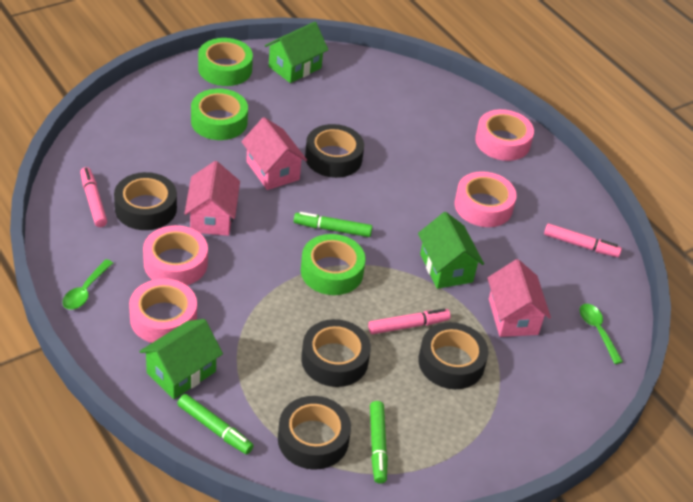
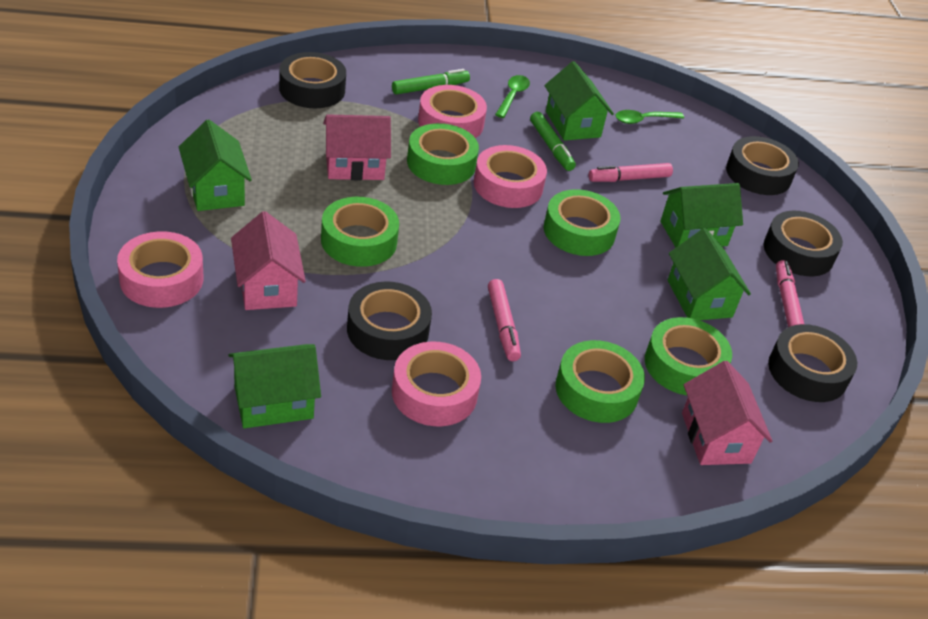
green house: 3 -> 5
green marker: 3 -> 2
green tape: 3 -> 5

